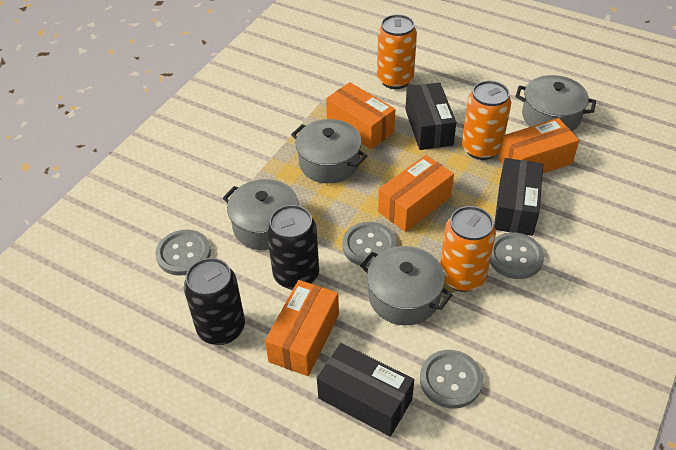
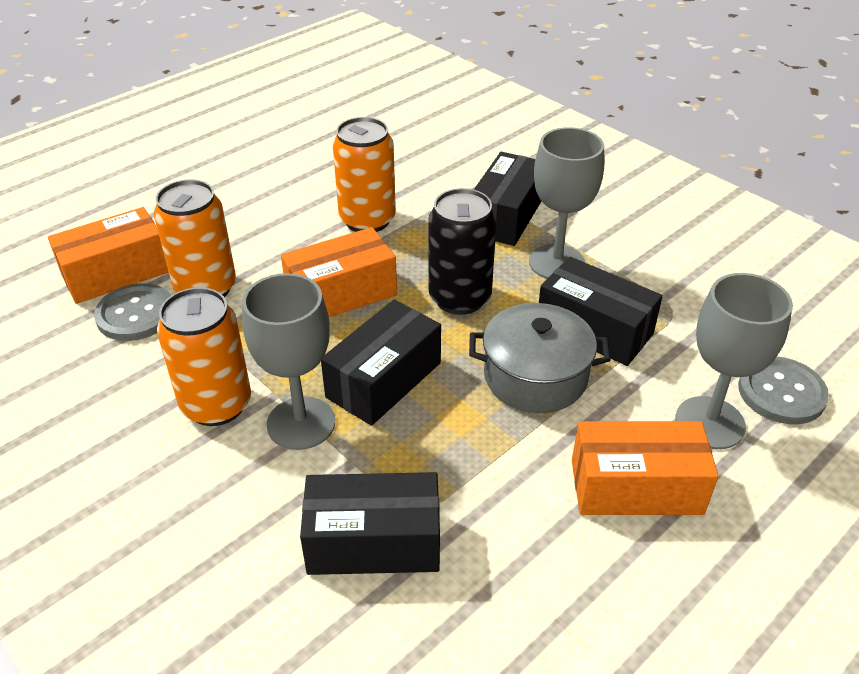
black box: 3 -> 4
black can: 2 -> 1
grey button: 4 -> 2
grey goblet: 0 -> 3
grey pot: 4 -> 1
orange box: 4 -> 3

